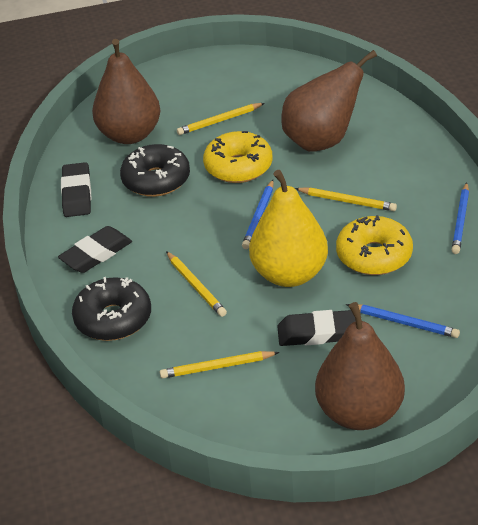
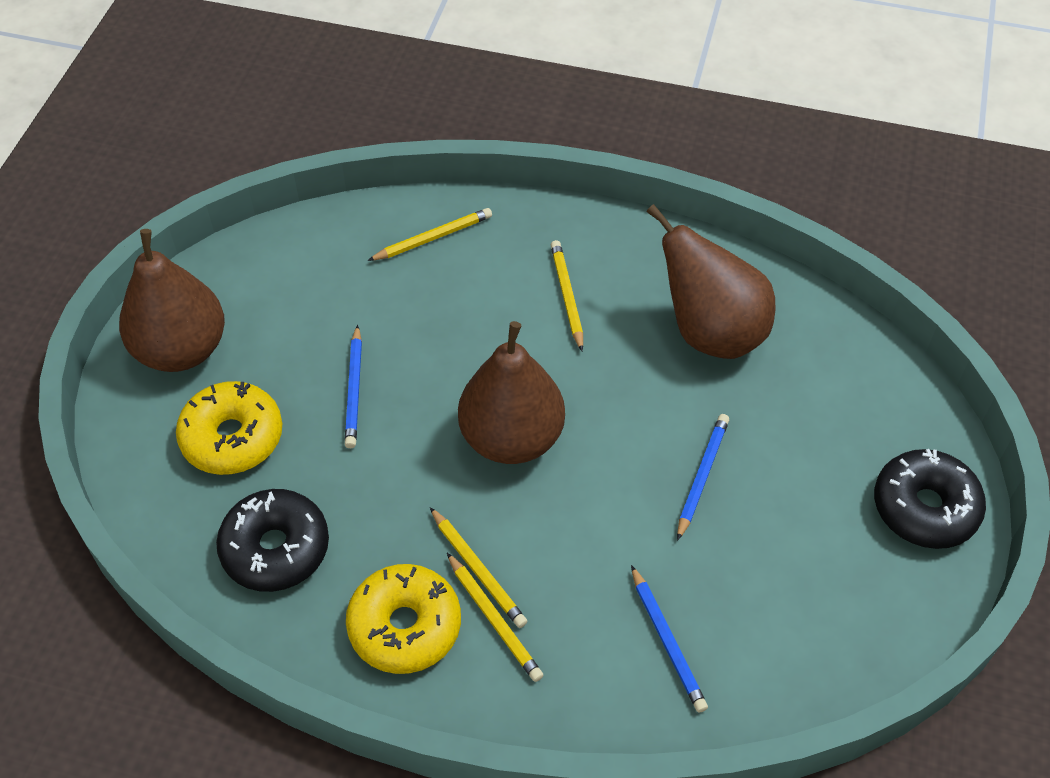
black eraser: 3 -> 0
yellow pear: 1 -> 0

